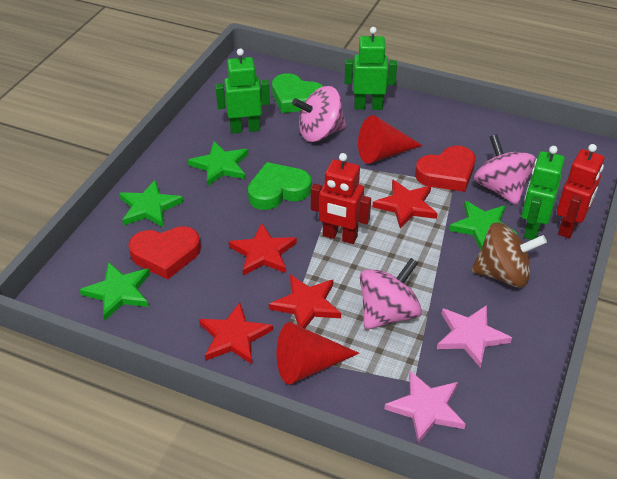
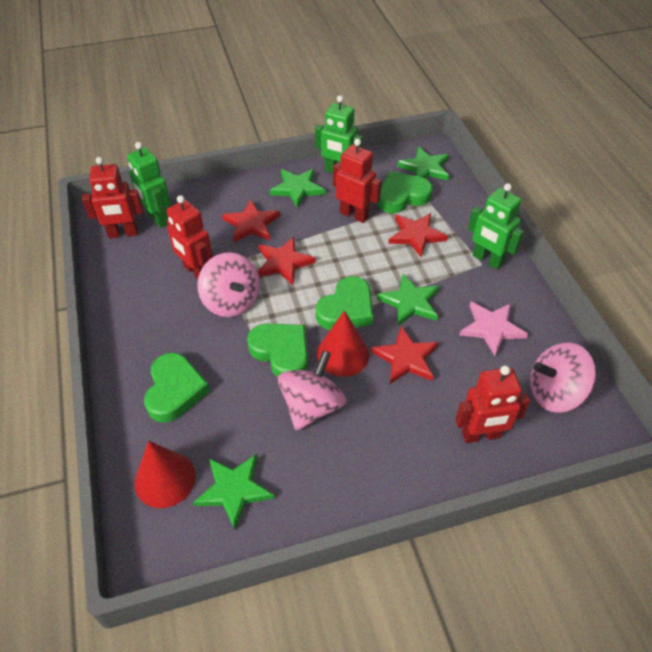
brown spinning top: 1 -> 0
green heart: 2 -> 4
pink star: 2 -> 1
red heart: 2 -> 0
red robot: 2 -> 4

